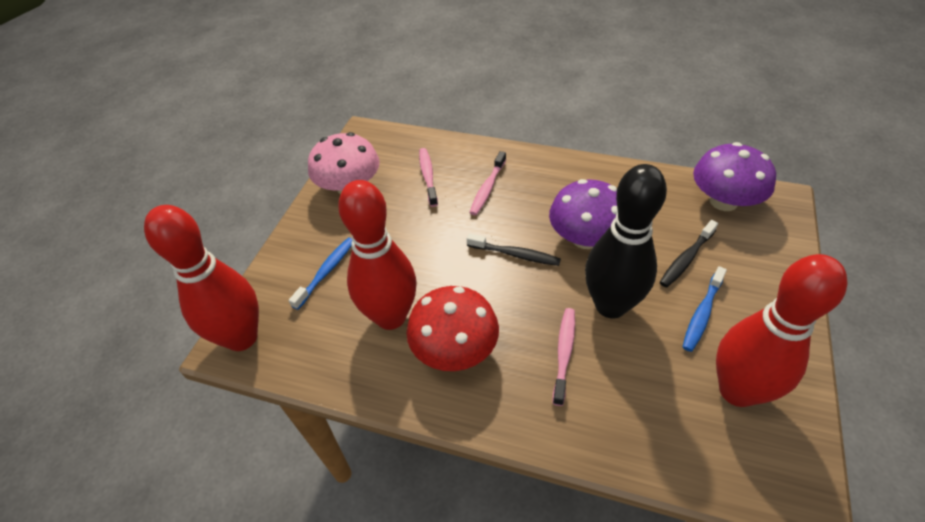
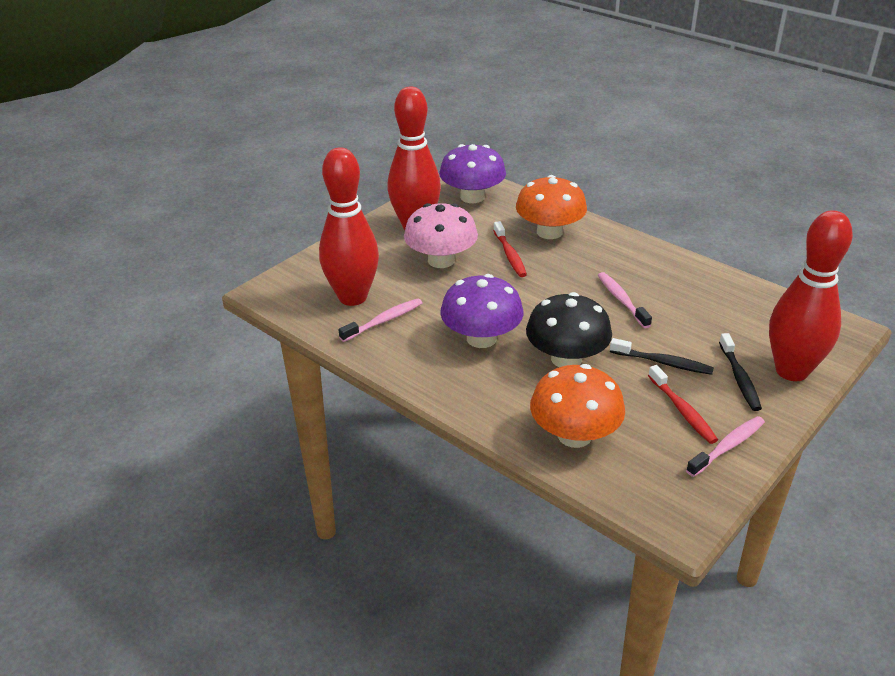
black bowling pin: 1 -> 0
black mushroom: 0 -> 1
blue toothbrush: 2 -> 0
orange mushroom: 0 -> 2
red mushroom: 1 -> 0
red toothbrush: 0 -> 2

